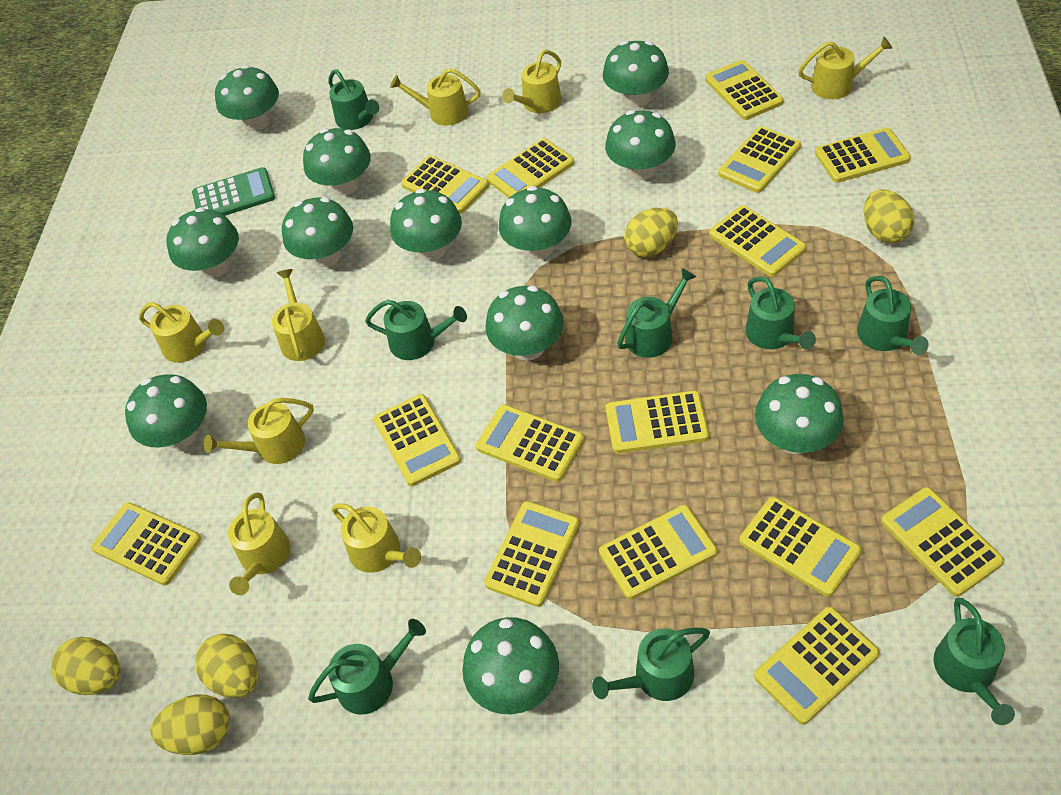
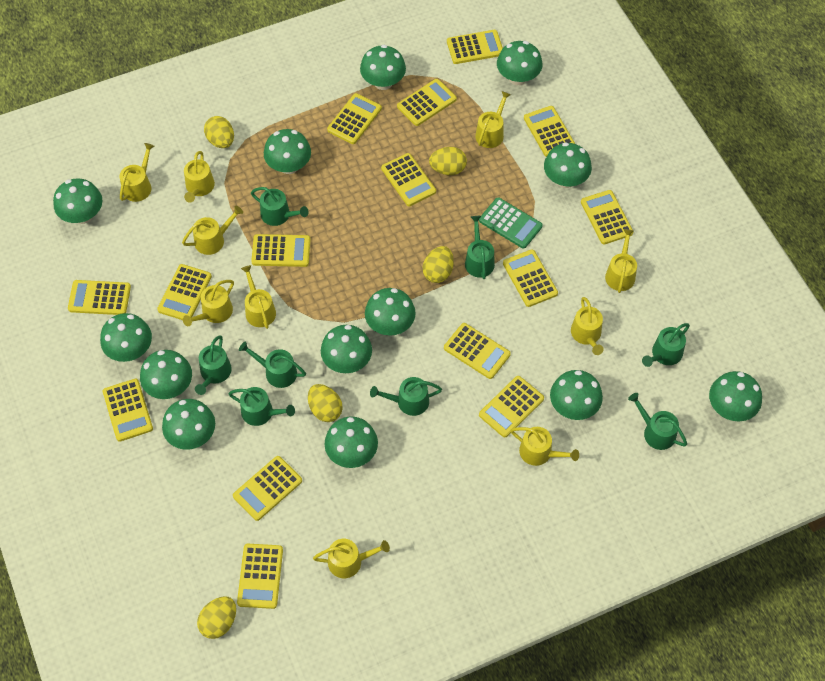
green mushroom: 12 -> 13
yellow watering can: 8 -> 10

